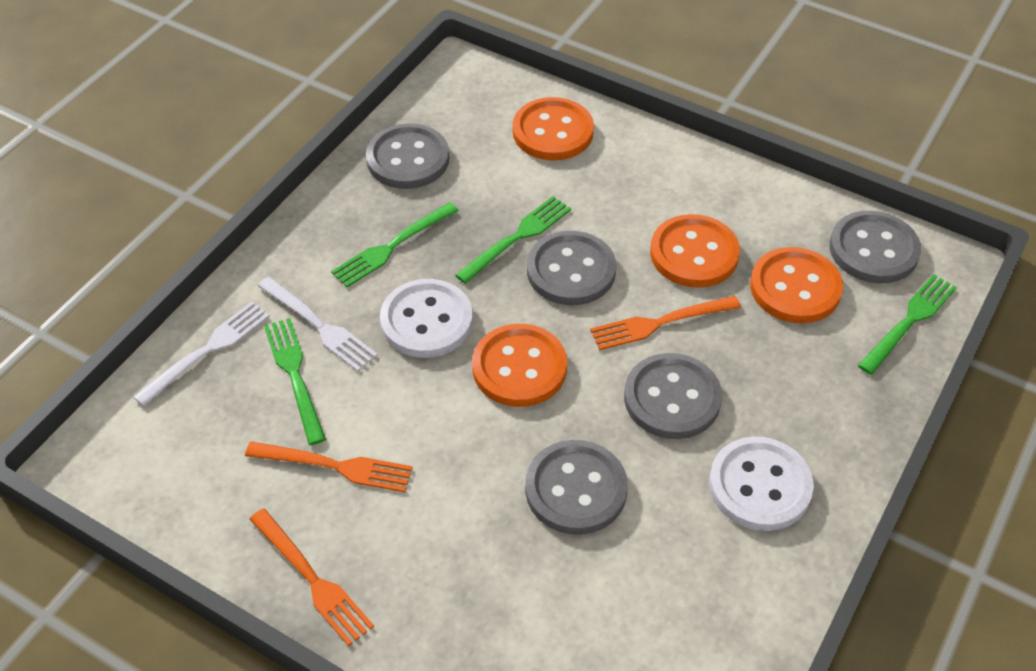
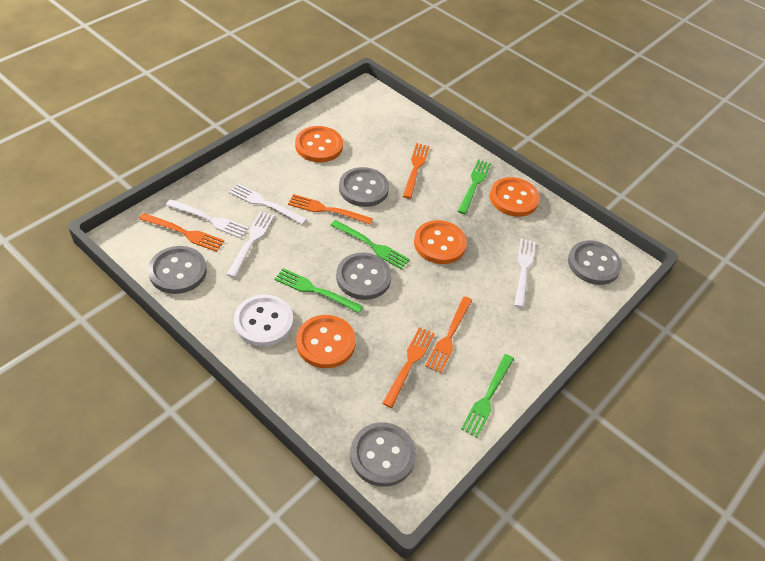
orange fork: 3 -> 5
white button: 2 -> 1
white fork: 2 -> 4

